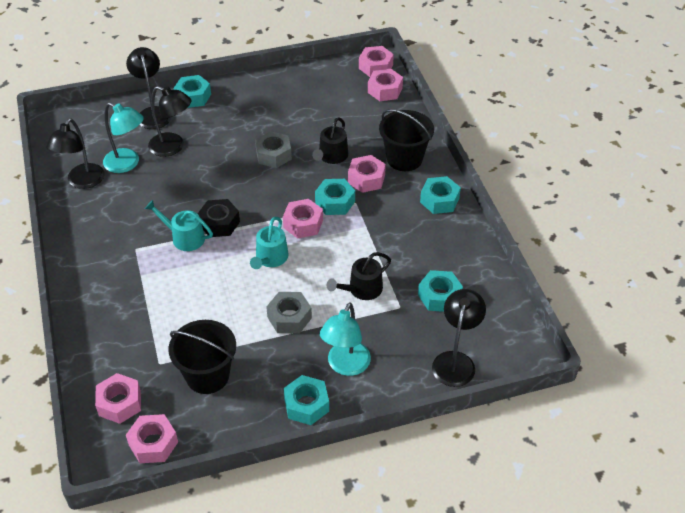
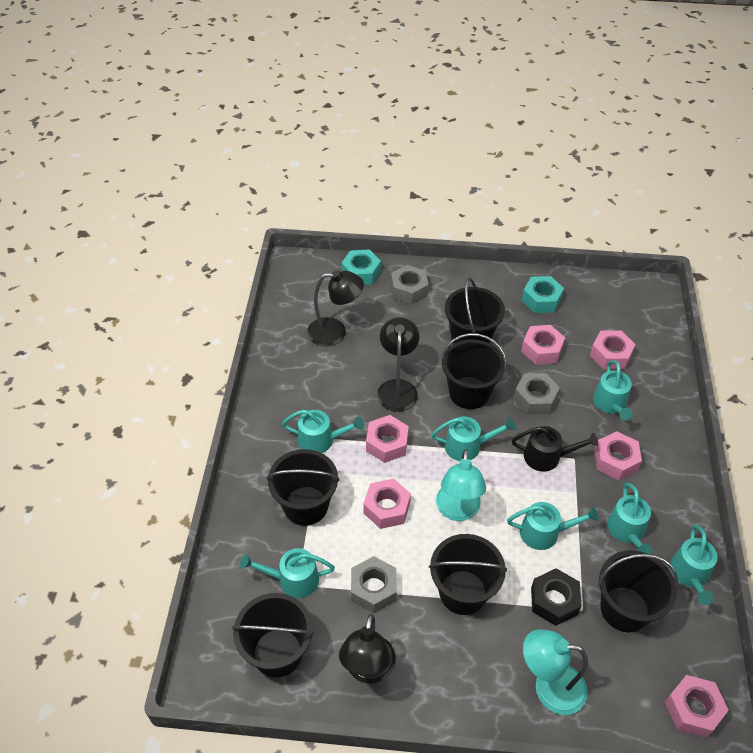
black bucket: 2 -> 6
black lamp: 4 -> 3
black watering can: 2 -> 1
grey nut: 2 -> 3
turquoise nut: 5 -> 2
turquoise watering can: 2 -> 7

